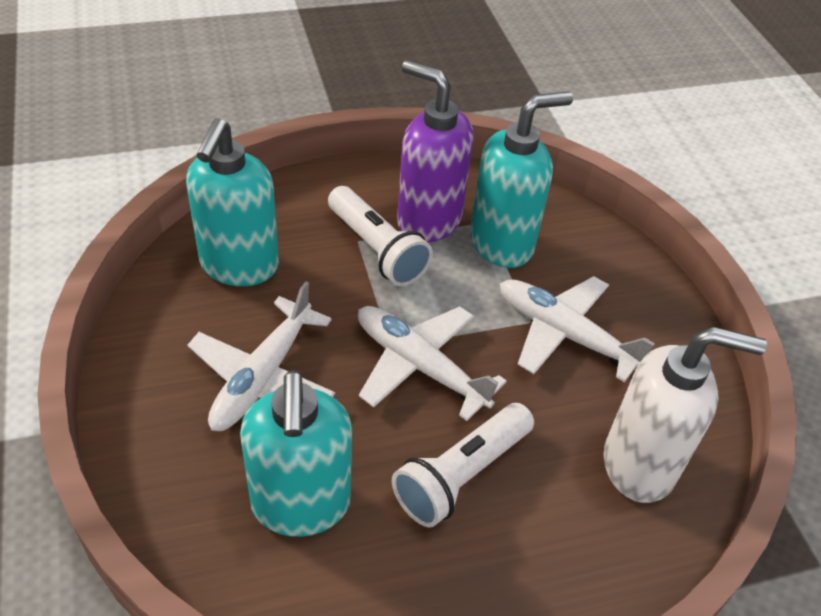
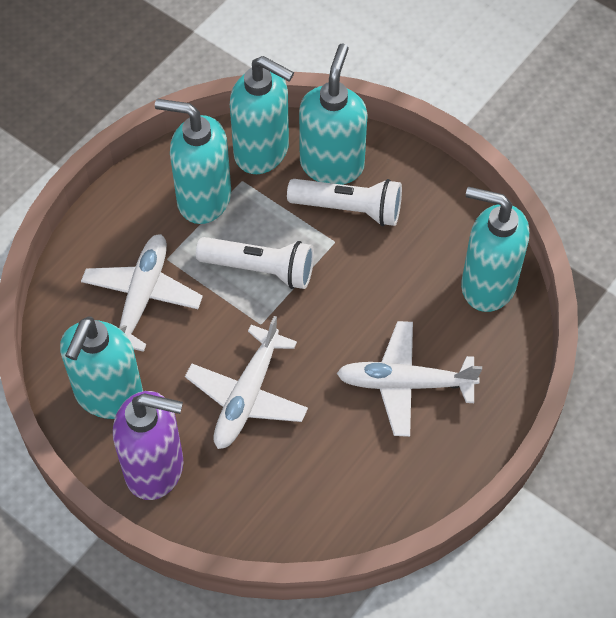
turquoise soap dispenser: 3 -> 5
white soap dispenser: 1 -> 0

